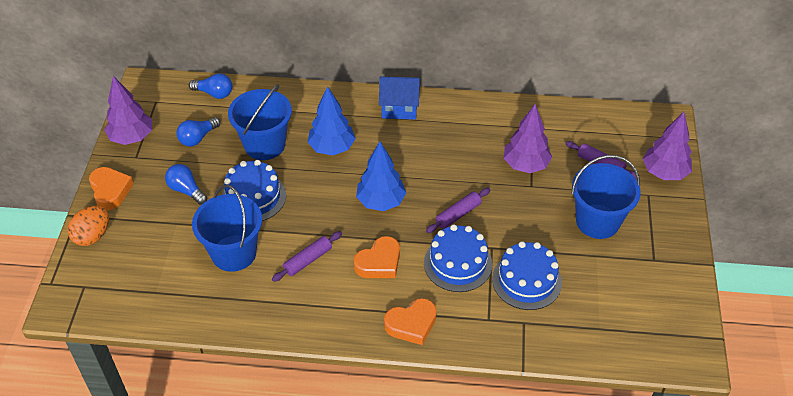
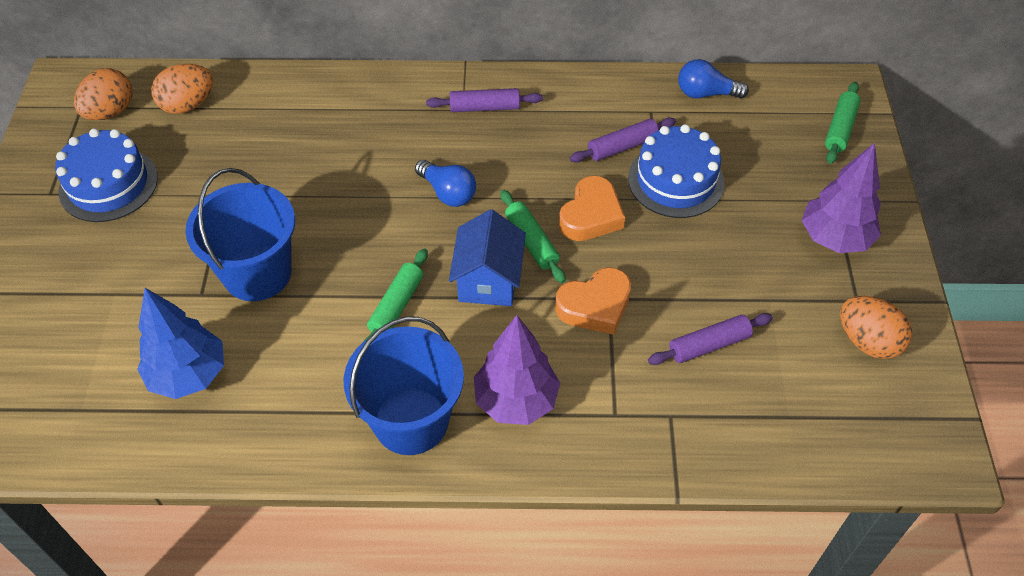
blue bucket: 3 -> 2
blue cake: 3 -> 2
blue light bulb: 3 -> 2
blue tree: 2 -> 1
green rolling pin: 0 -> 3
orange egg: 1 -> 3
orange heart: 3 -> 2
purple tree: 3 -> 2

